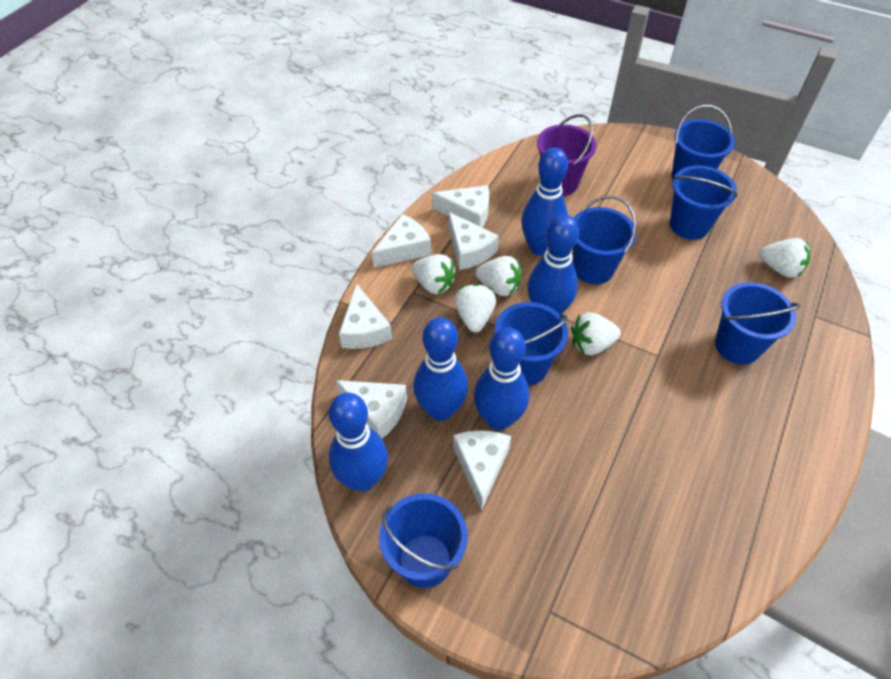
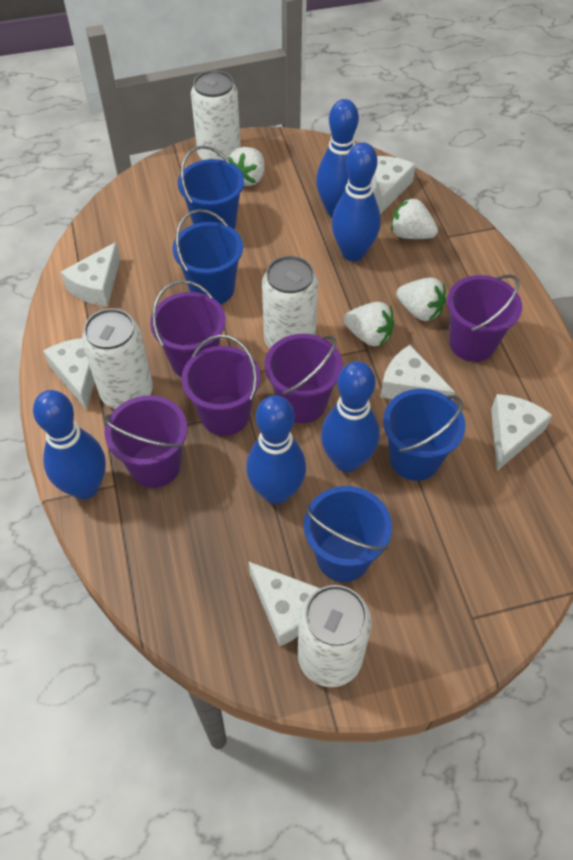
blue bucket: 6 -> 4
purple bucket: 1 -> 5
white can: 0 -> 4
white strawberry: 5 -> 4

